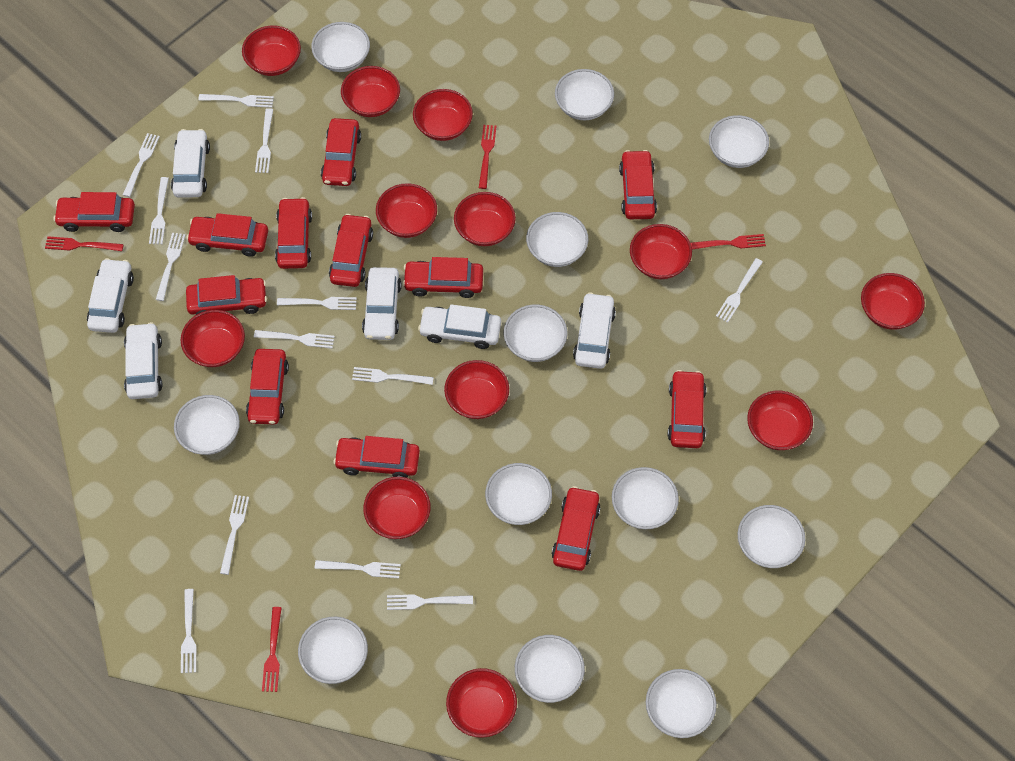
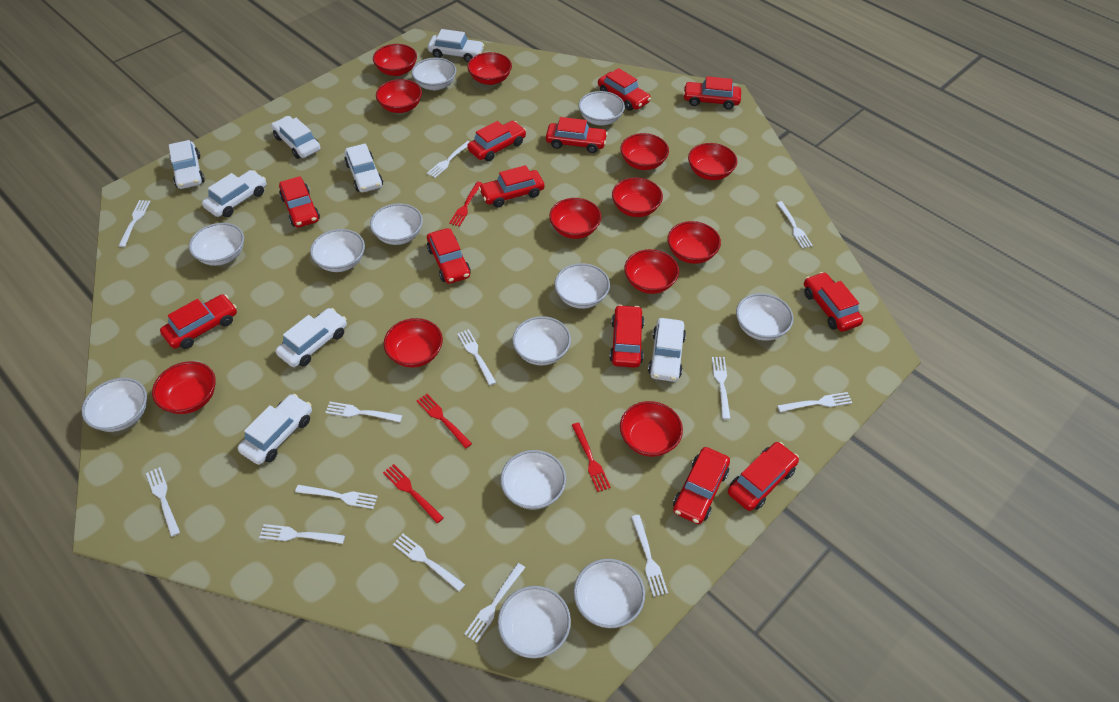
white car: 6 -> 8

